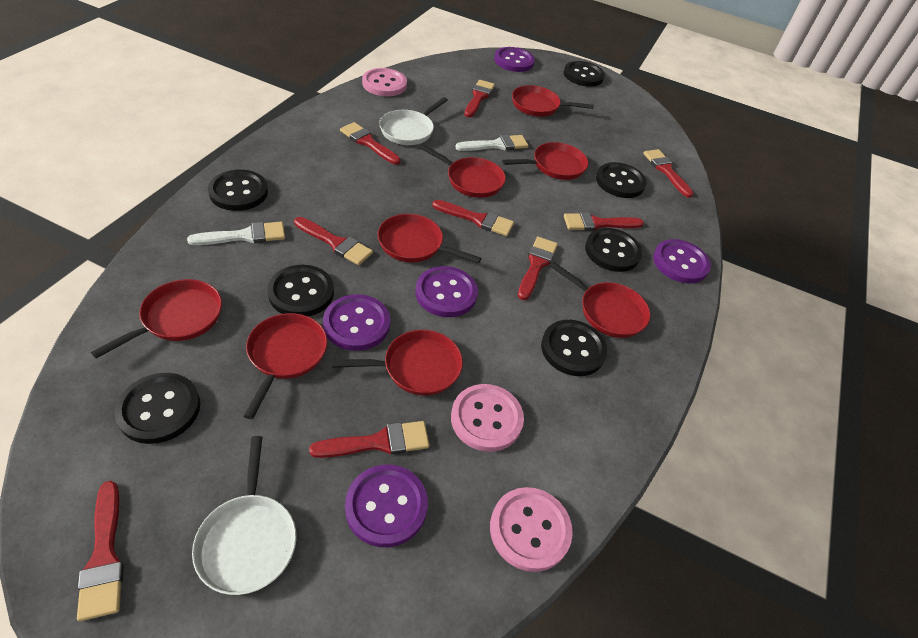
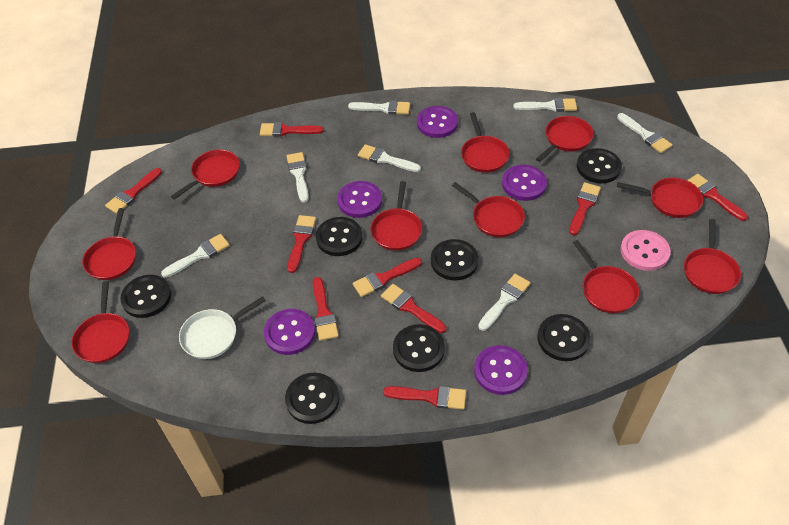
pink button: 3 -> 1
red pan: 8 -> 10
white brush: 2 -> 7
white pan: 2 -> 1

